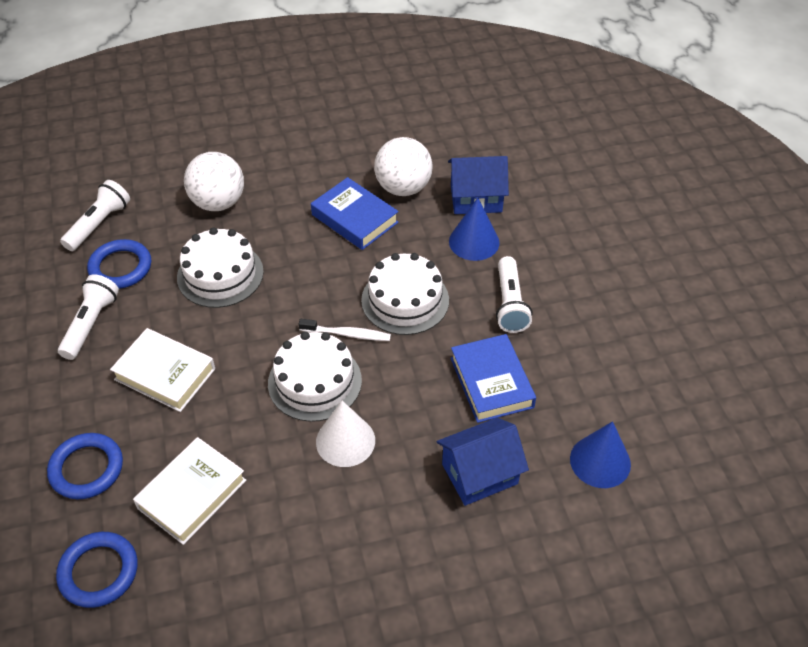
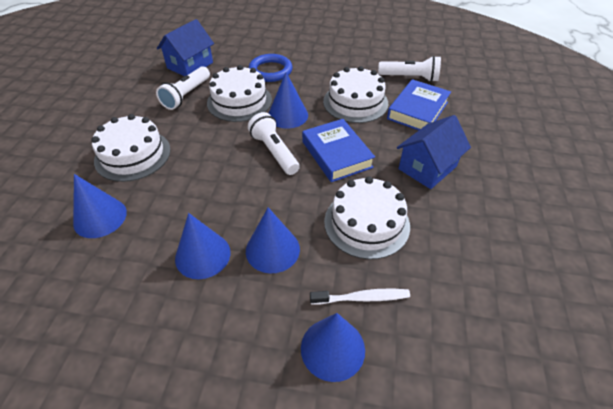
blue cone: 2 -> 5
blue ring: 3 -> 1
white ball: 2 -> 0
white book: 2 -> 0
white cake: 3 -> 4
white cone: 1 -> 0

